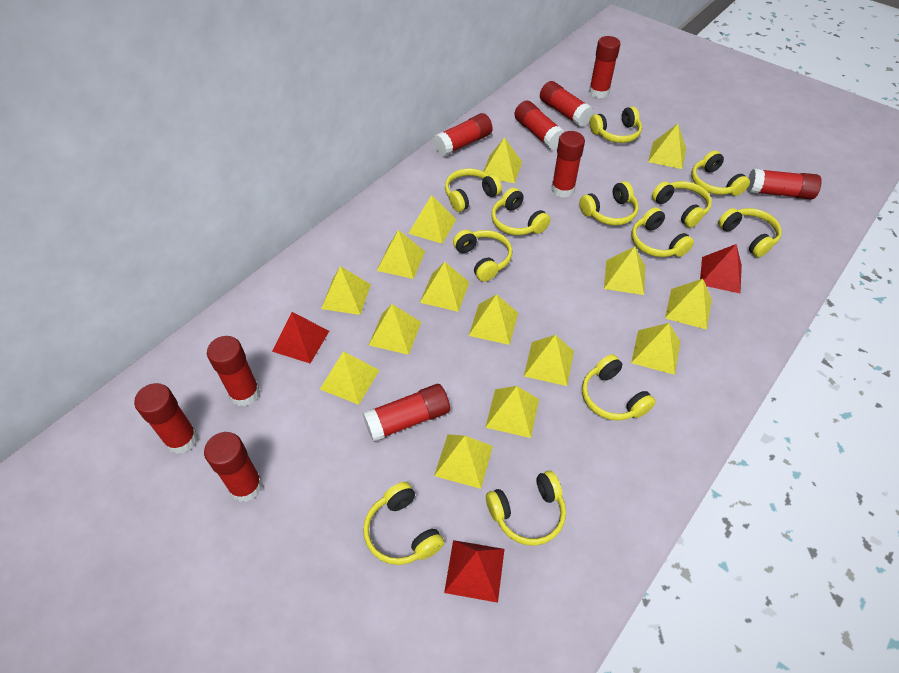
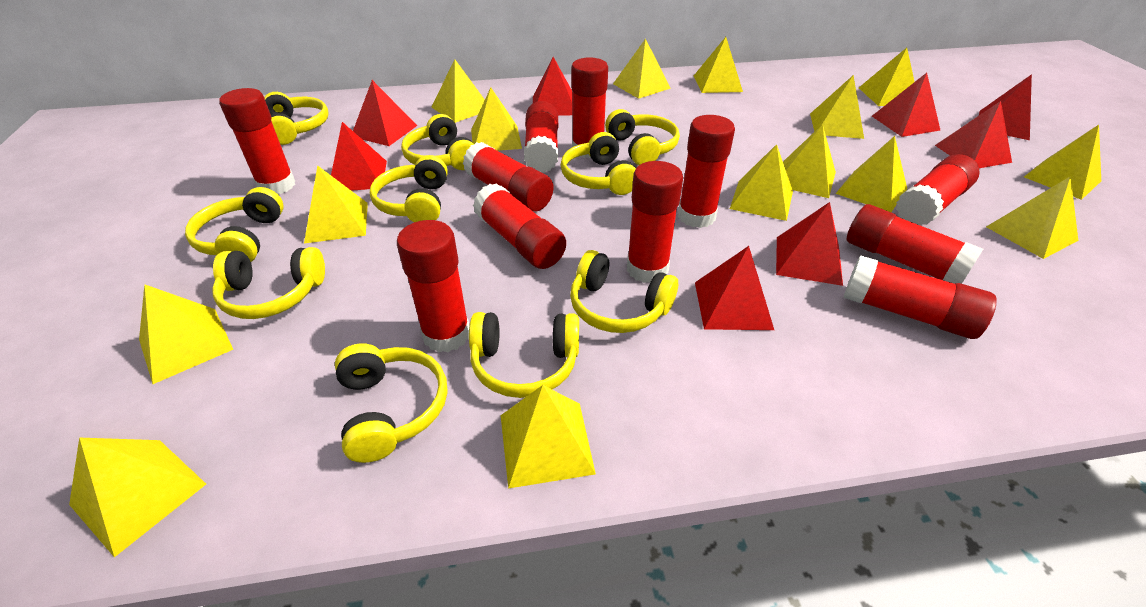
red glue stick: 10 -> 11
red pyramid: 3 -> 8
yellow headphones: 12 -> 10

